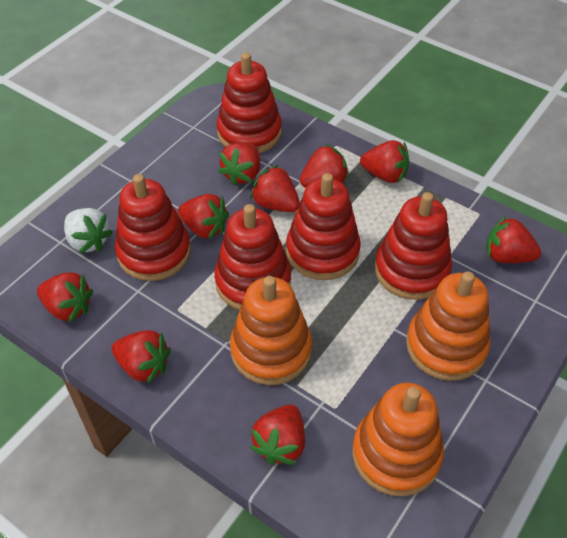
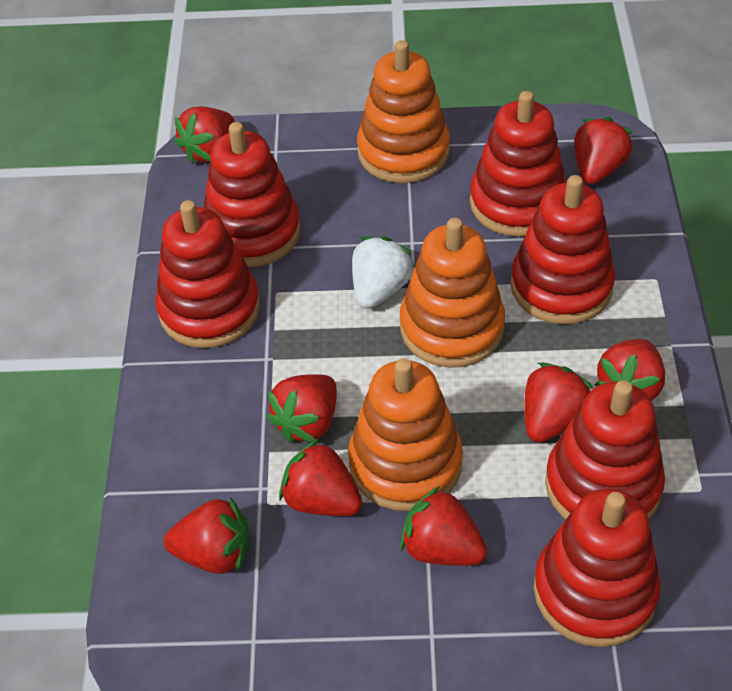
red stacking toy: 5 -> 6
red strawberry: 9 -> 8

